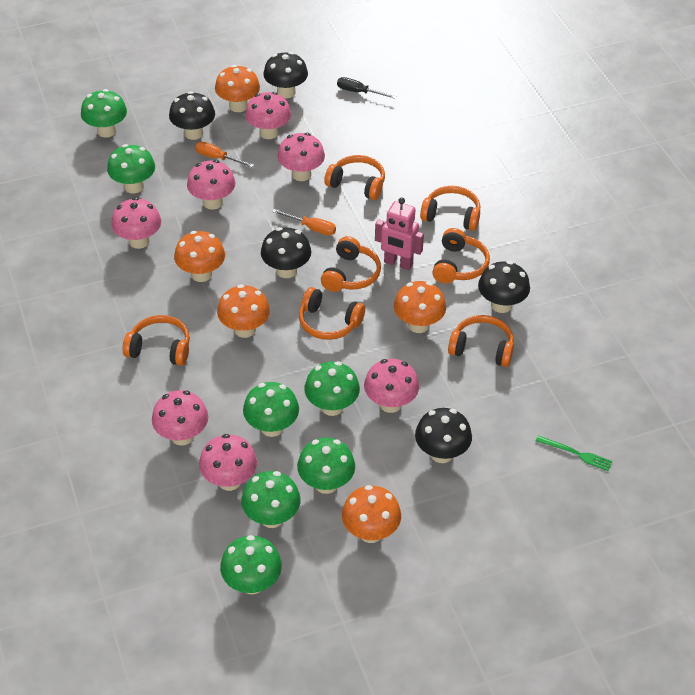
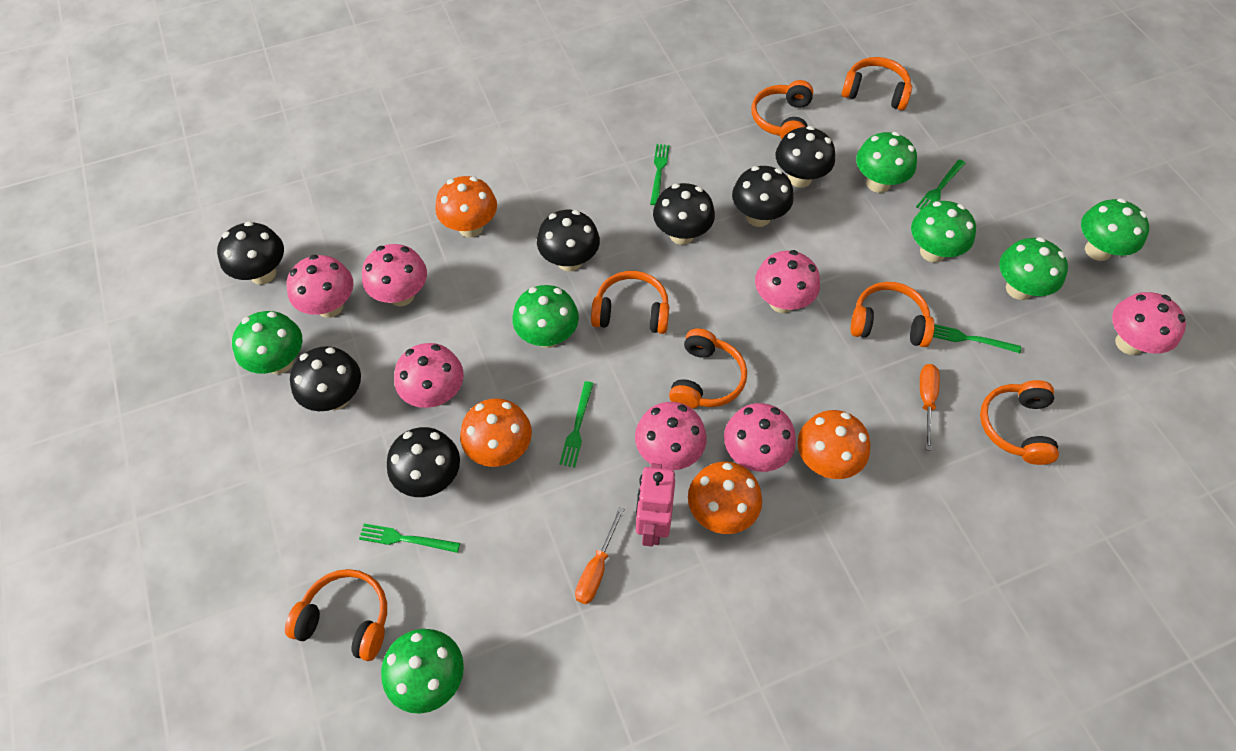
black mushroom: 5 -> 7
black screwdriver: 1 -> 0
green fork: 1 -> 5
orange mushroom: 5 -> 4

